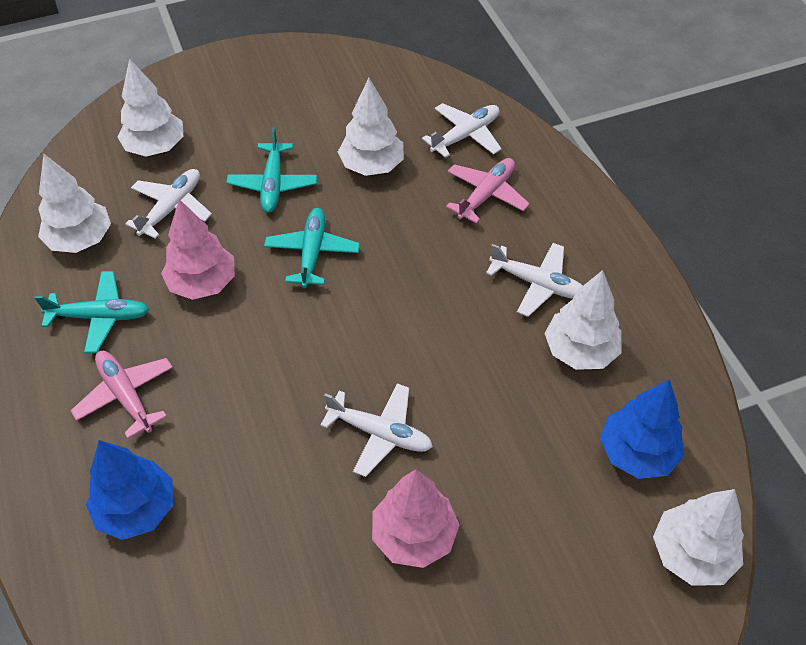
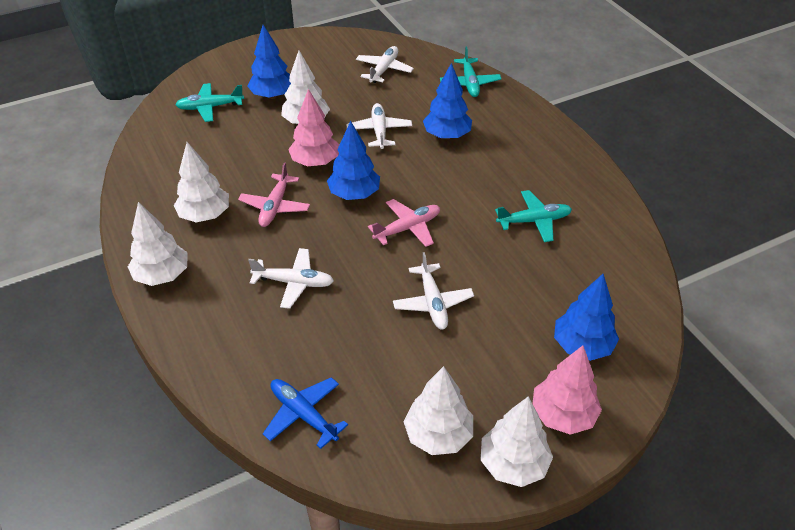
blue plane: 0 -> 1
blue tree: 2 -> 4

